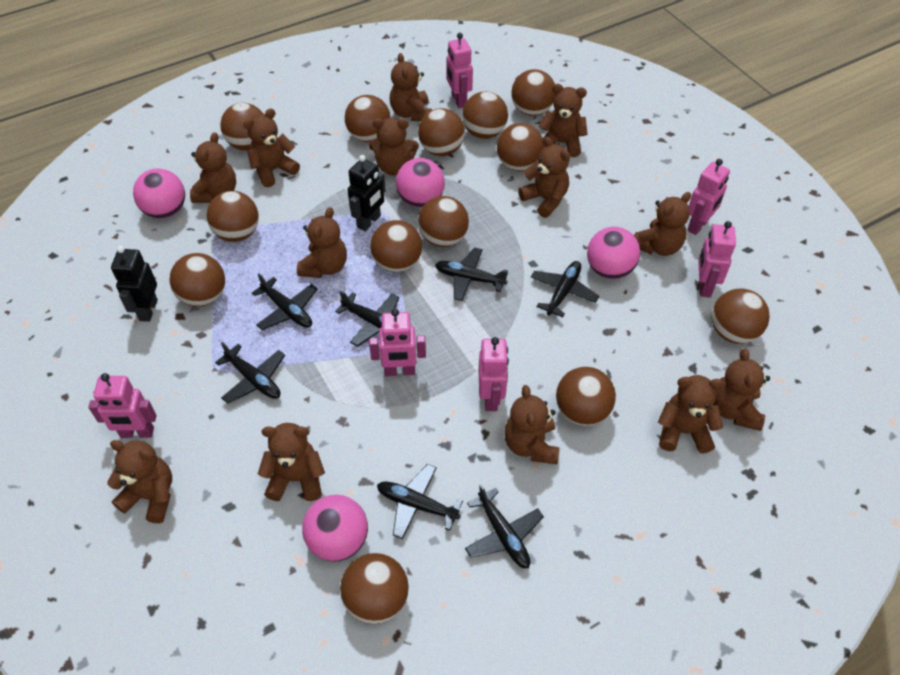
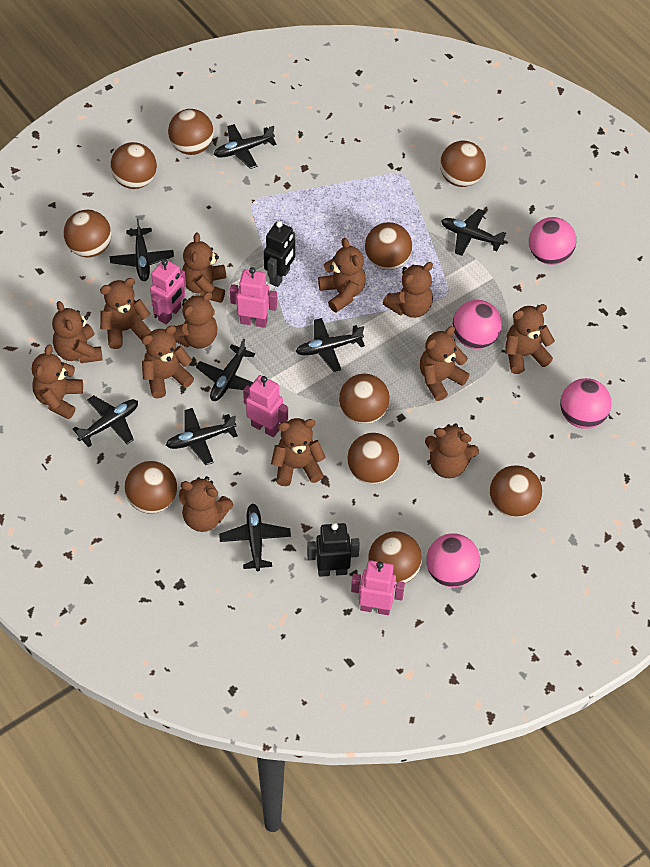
black plane: 7 -> 8
brown ball: 13 -> 10
pink robot: 6 -> 4

